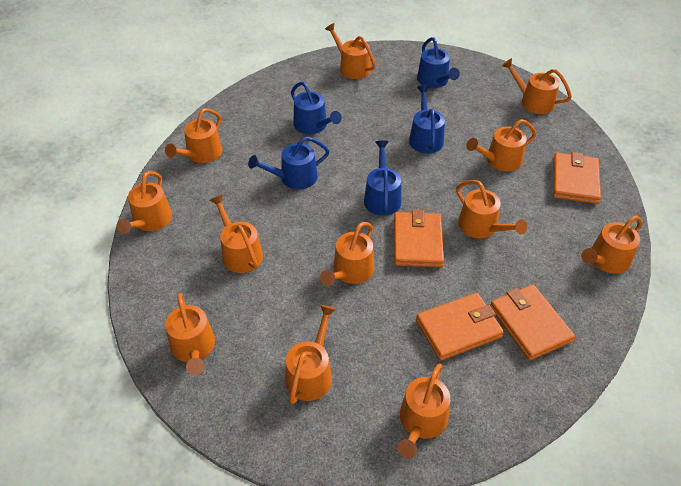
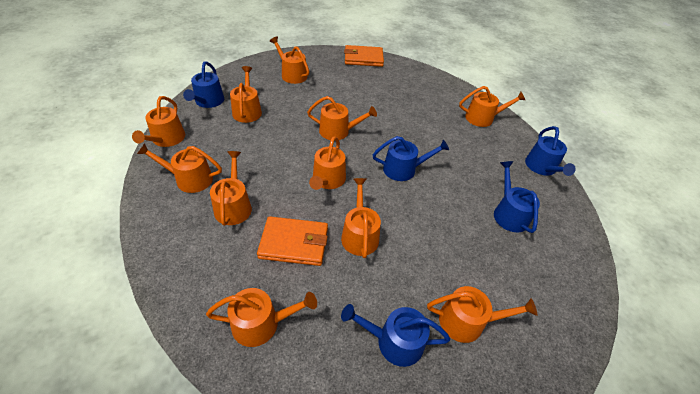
orange wallet: 4 -> 2
orange watering can: 12 -> 11

